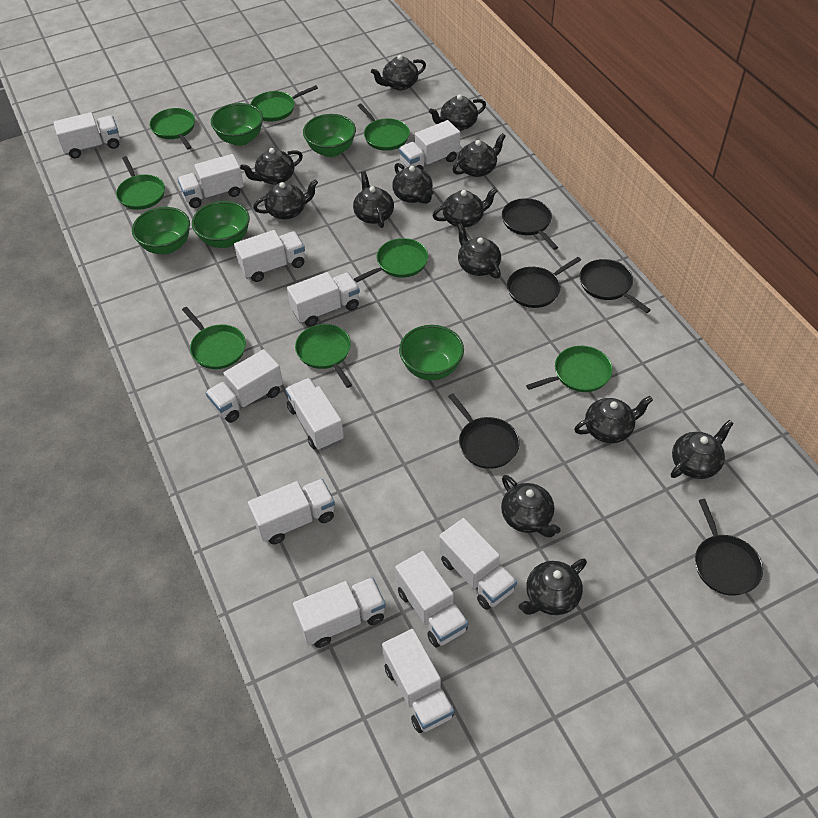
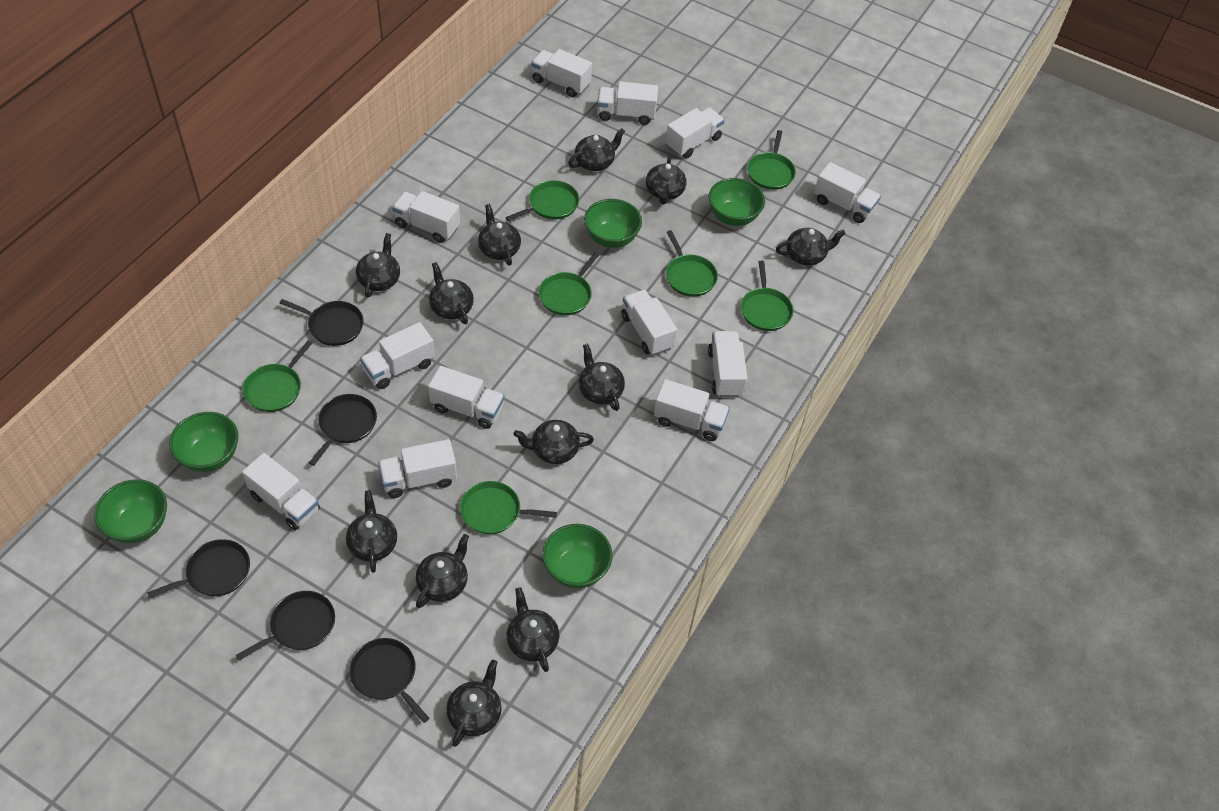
black teapot: 13 -> 12
green pan: 8 -> 7

